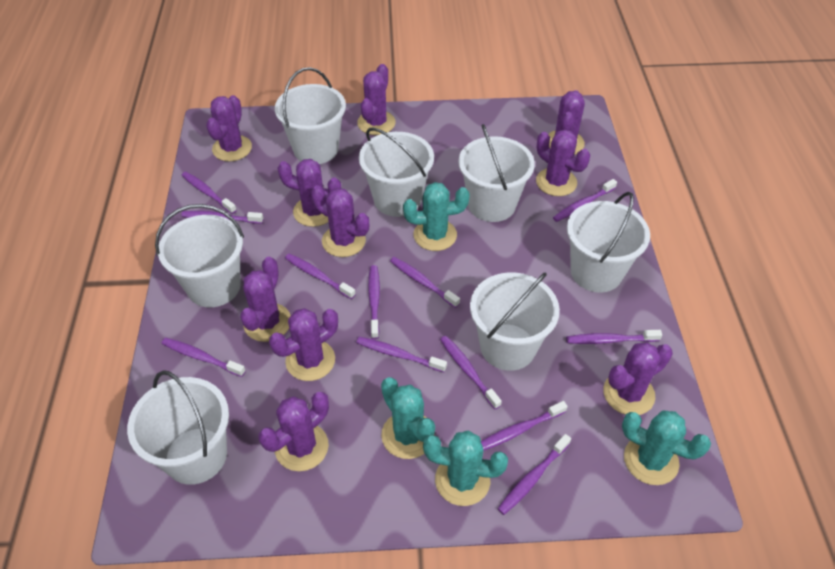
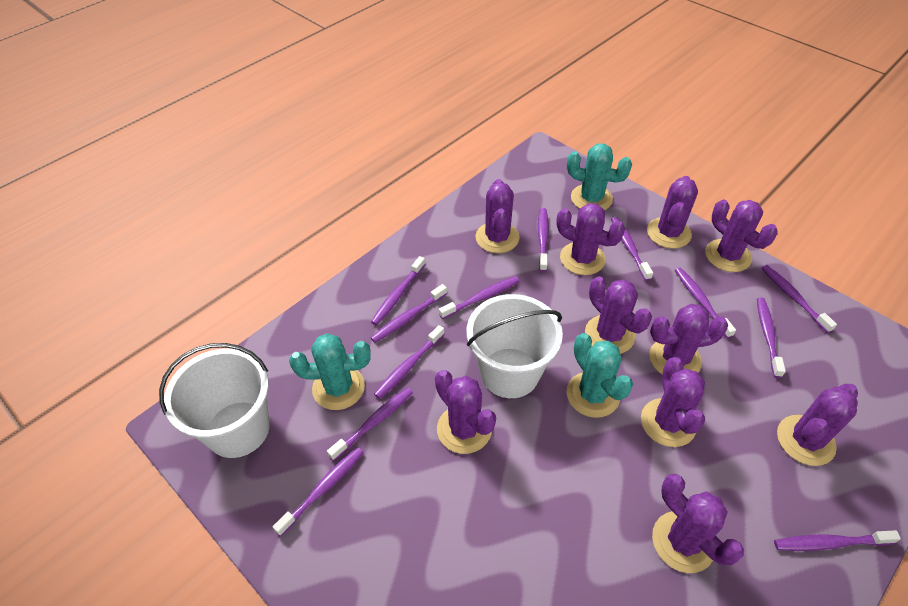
turquoise cactus: 4 -> 3
white bucket: 7 -> 2

